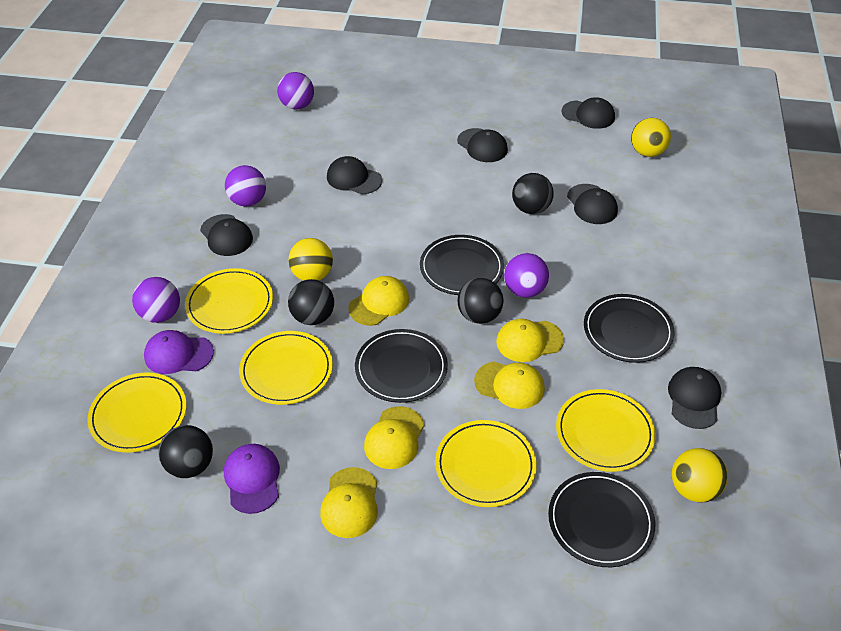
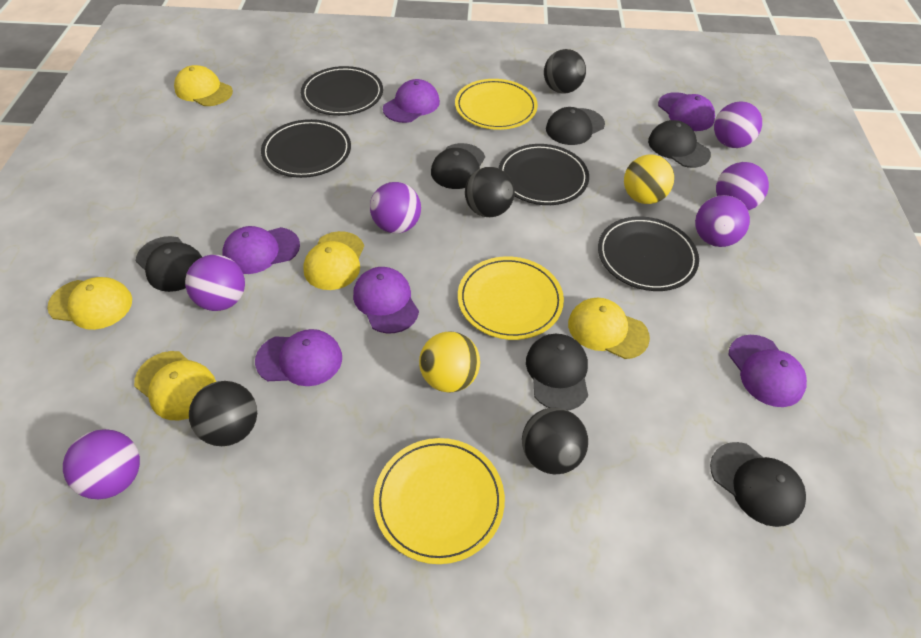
purple ball: 4 -> 6
purple cap: 2 -> 6
yellow ball: 3 -> 2
yellow plate: 5 -> 3

